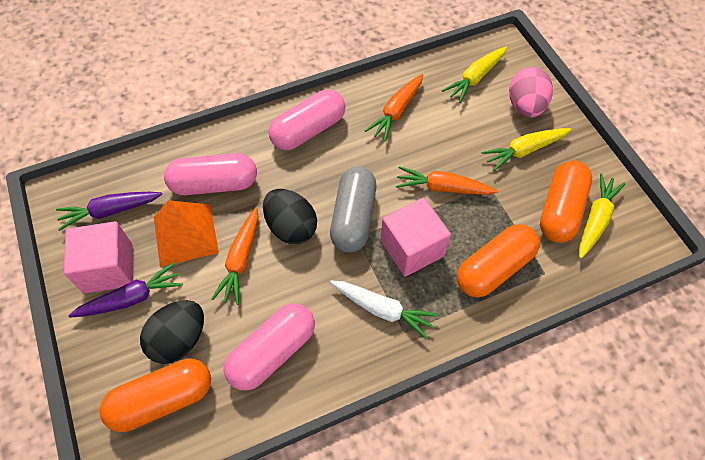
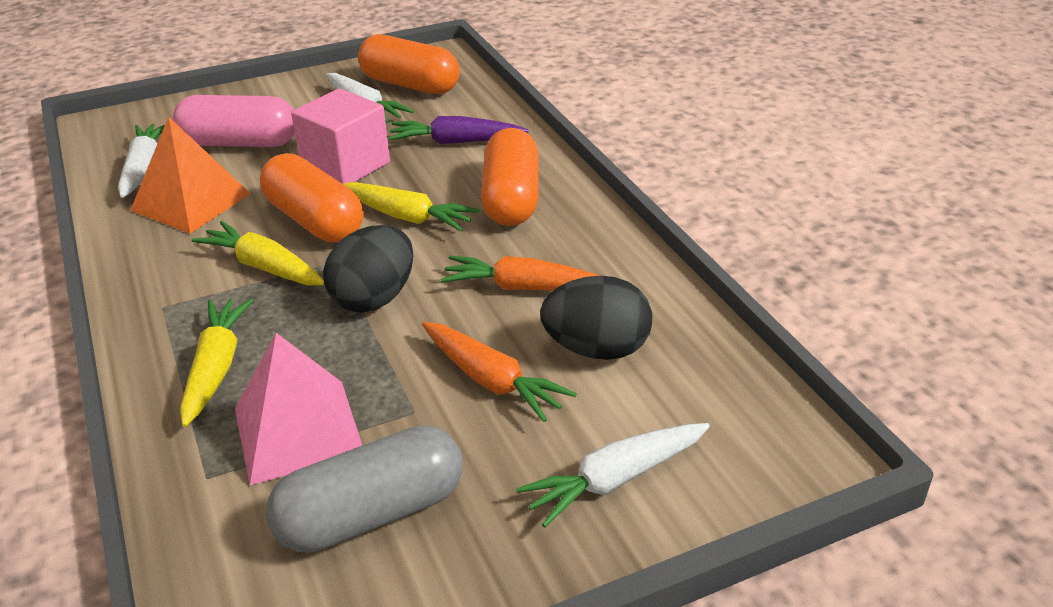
orange carrot: 3 -> 2
pink capsule: 3 -> 1
pink cube: 2 -> 1
pink egg: 1 -> 0
pink pyramid: 0 -> 1
purple carrot: 2 -> 1
white carrot: 1 -> 3

